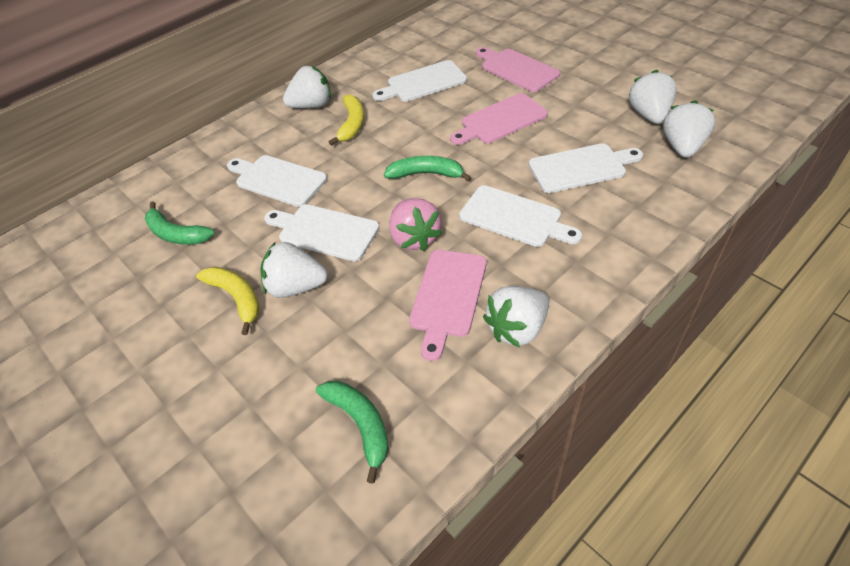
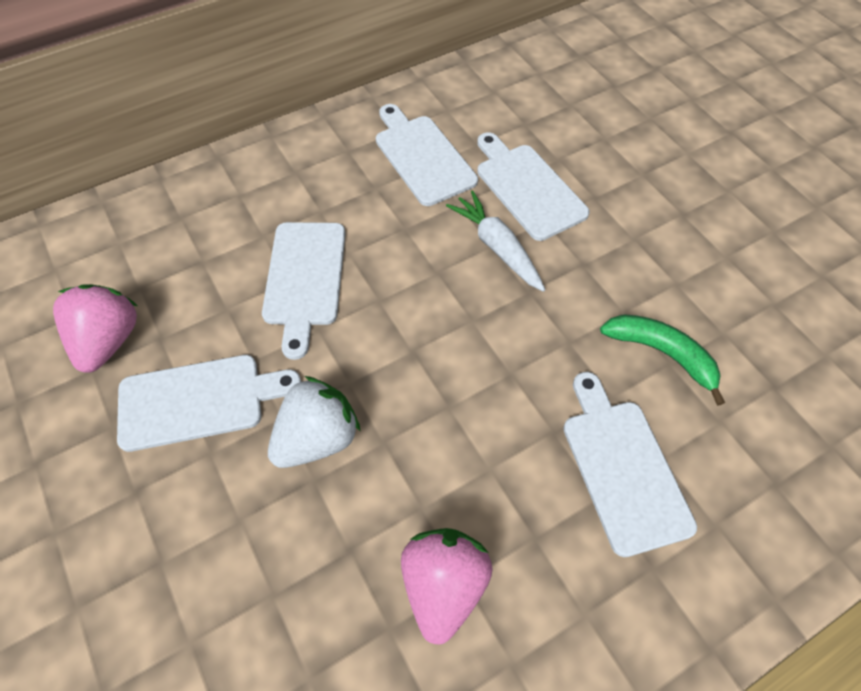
green banana: 3 -> 1
pink cutting board: 3 -> 0
pink strawberry: 1 -> 2
white carrot: 0 -> 1
white strawberry: 5 -> 1
yellow banana: 2 -> 0

